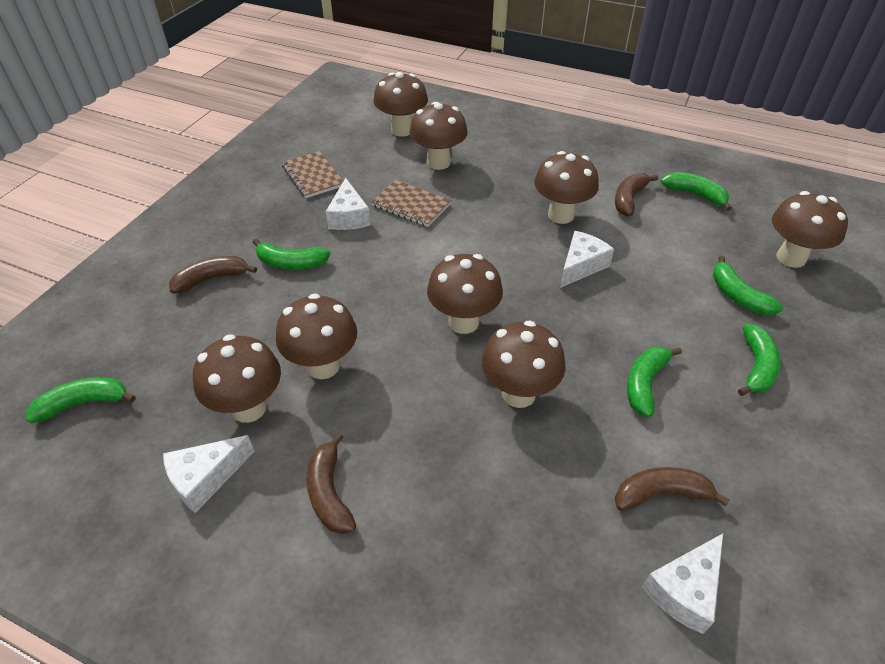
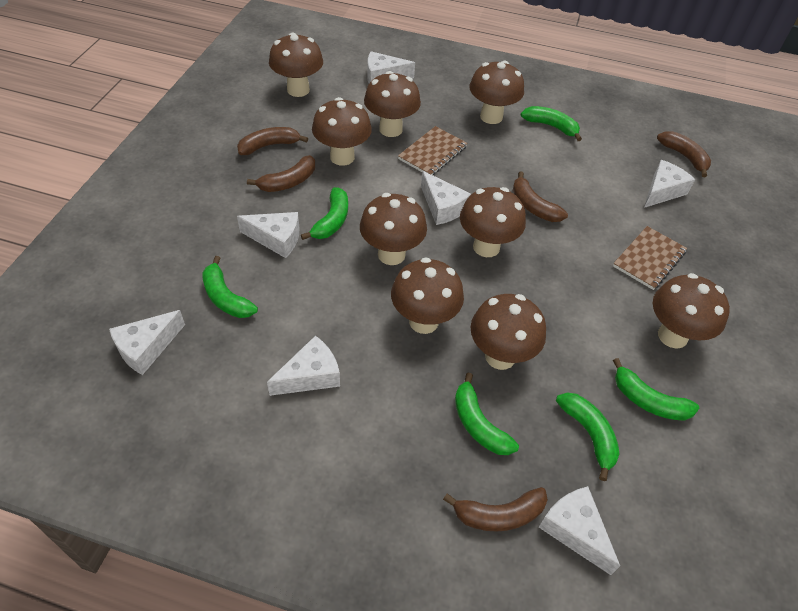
brown banana: 4 -> 5
brown mushroom: 8 -> 9
white cheese: 4 -> 7

